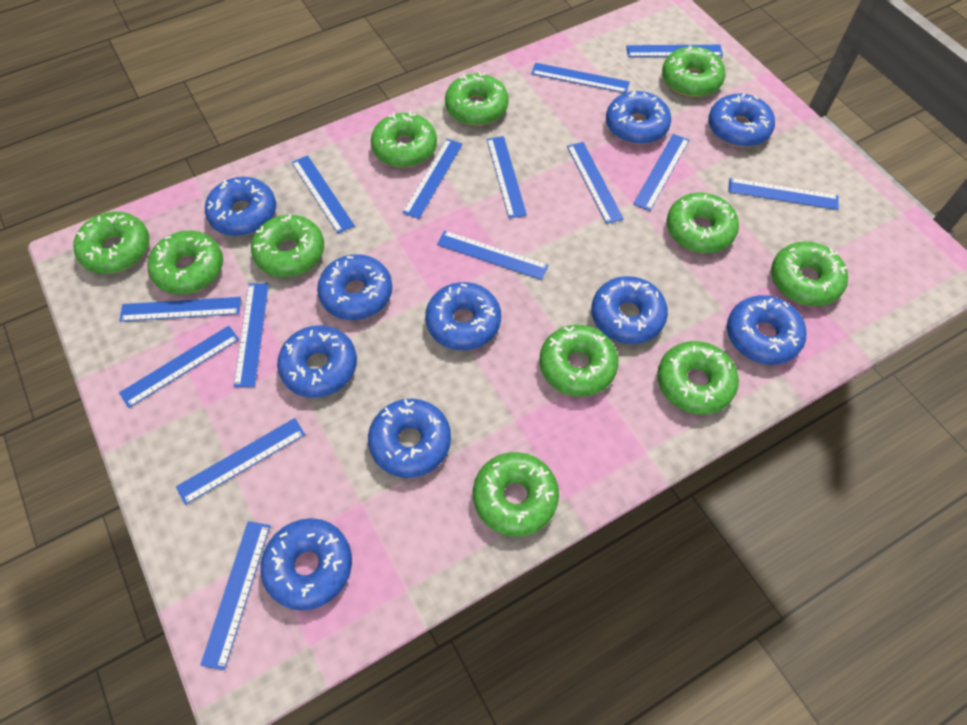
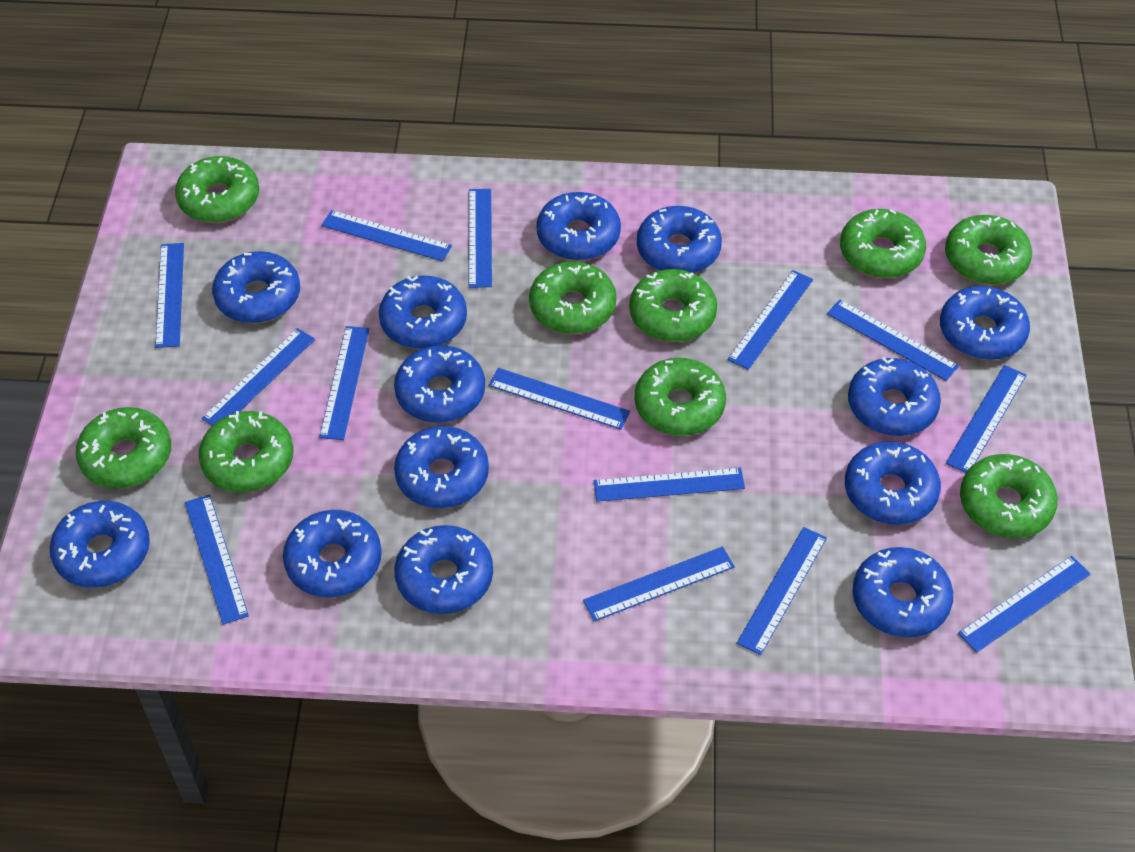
blue donut: 10 -> 13
green donut: 11 -> 9

